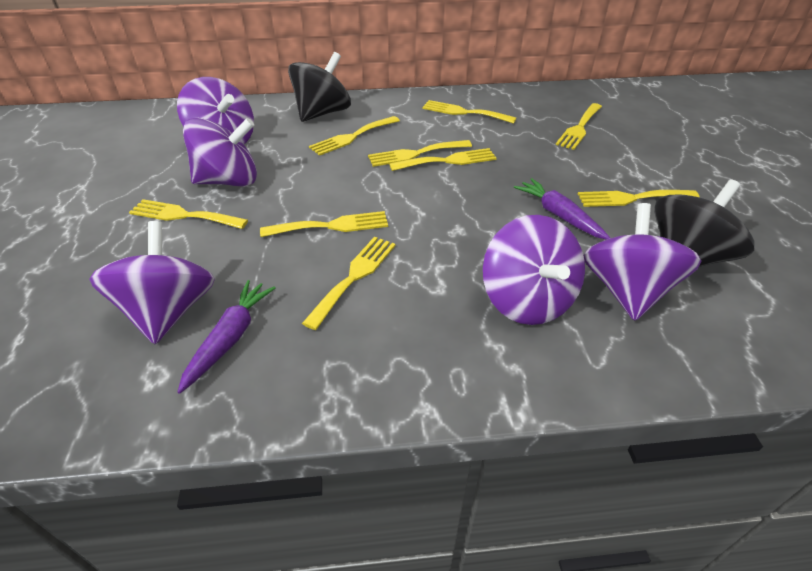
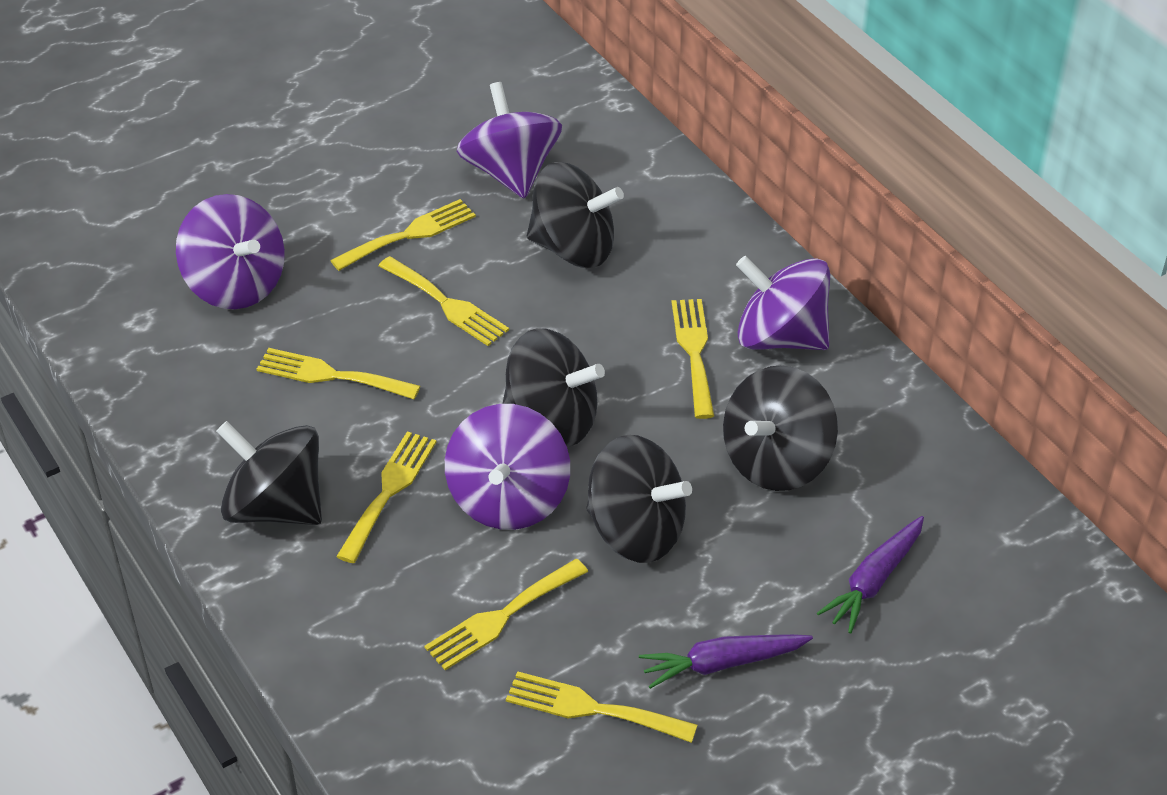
black spinning top: 2 -> 5
purple spinning top: 5 -> 4
yellow fork: 9 -> 7

